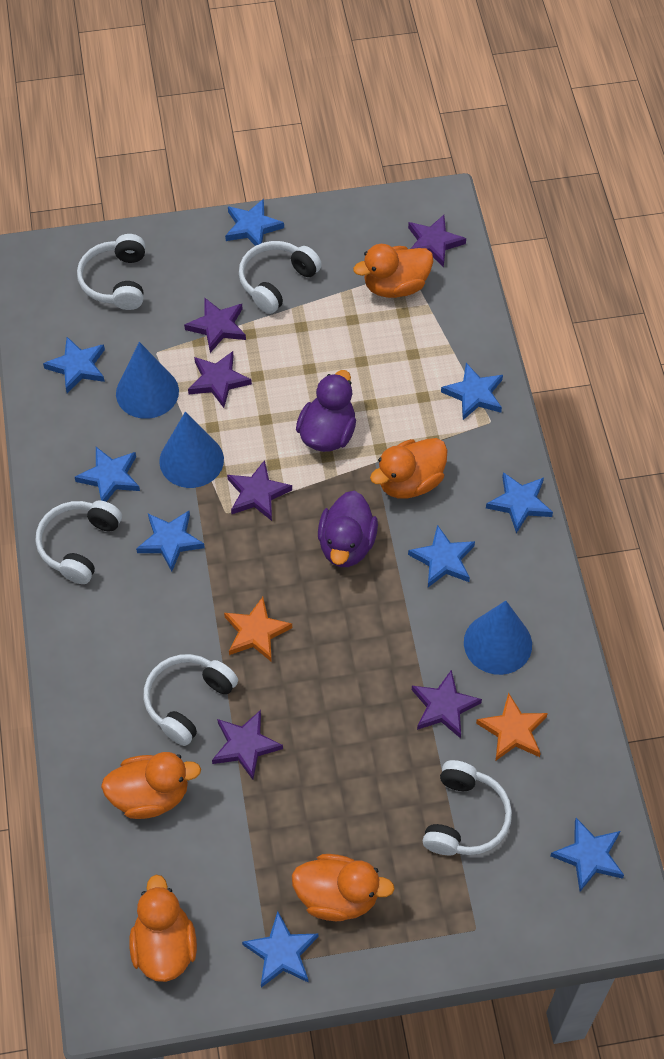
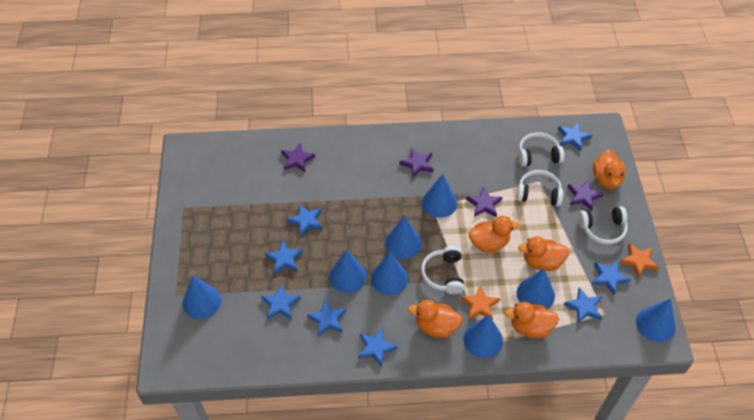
blue cone: 3 -> 8
blue star: 9 -> 8
purple duck: 2 -> 0
purple star: 6 -> 4
white headphones: 5 -> 4

